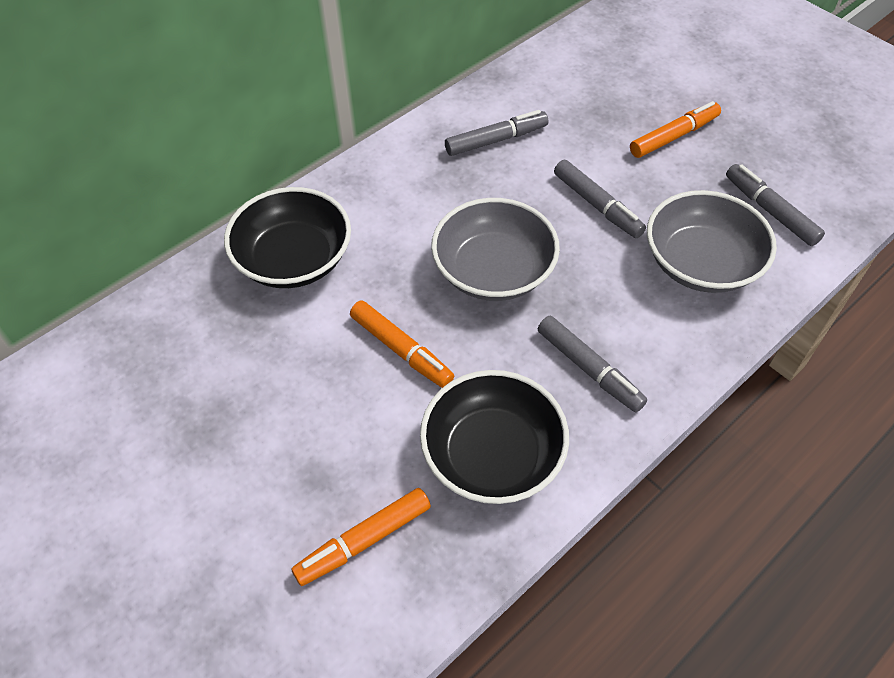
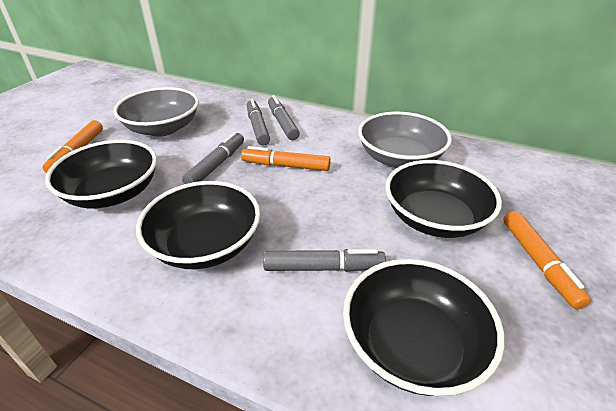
black bowl: 2 -> 4

